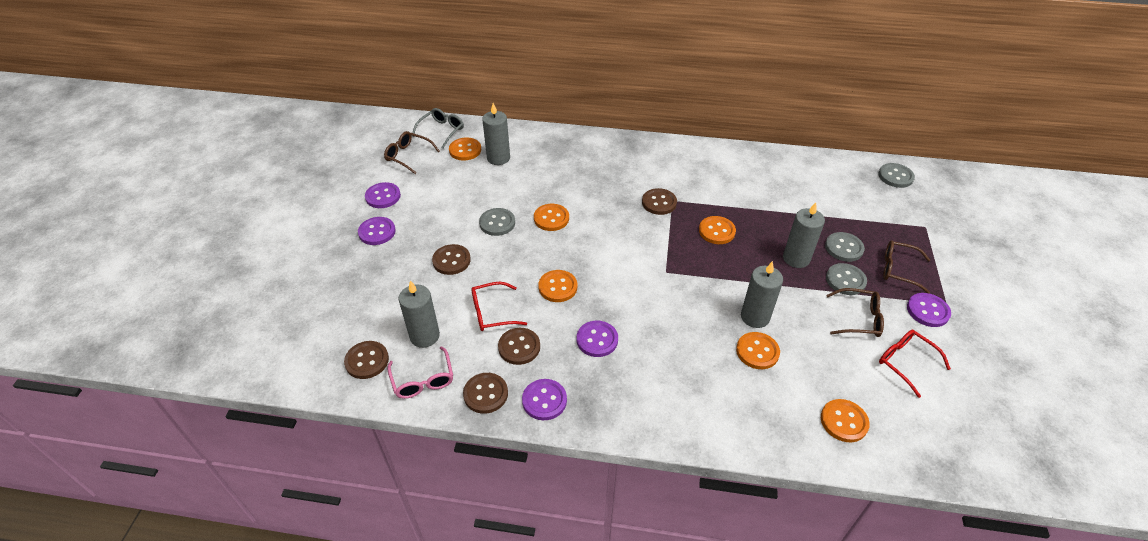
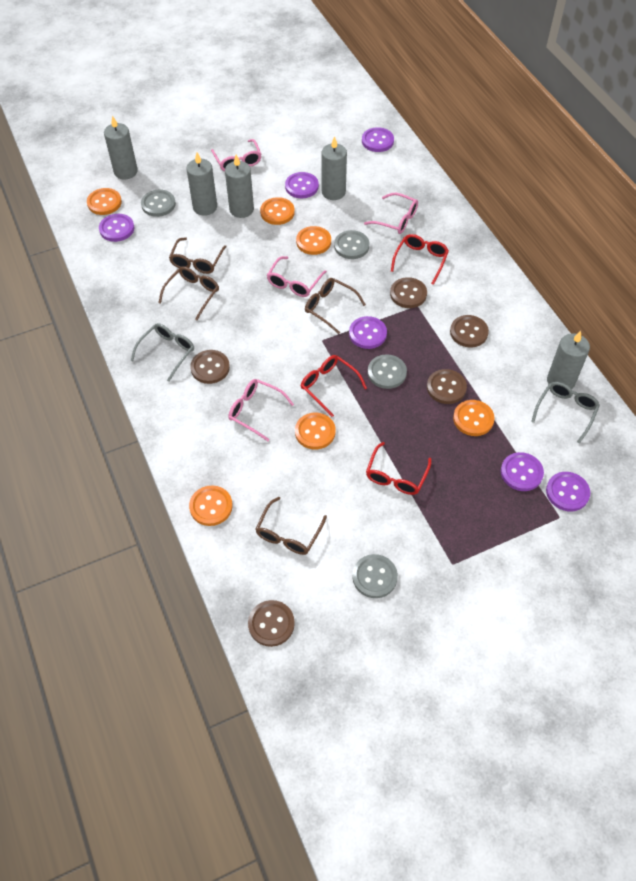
brown glasses: 3 -> 4
grey candle: 4 -> 5
grey glasses: 1 -> 2
pink glasses: 1 -> 4
purple button: 5 -> 6
red glasses: 2 -> 3

